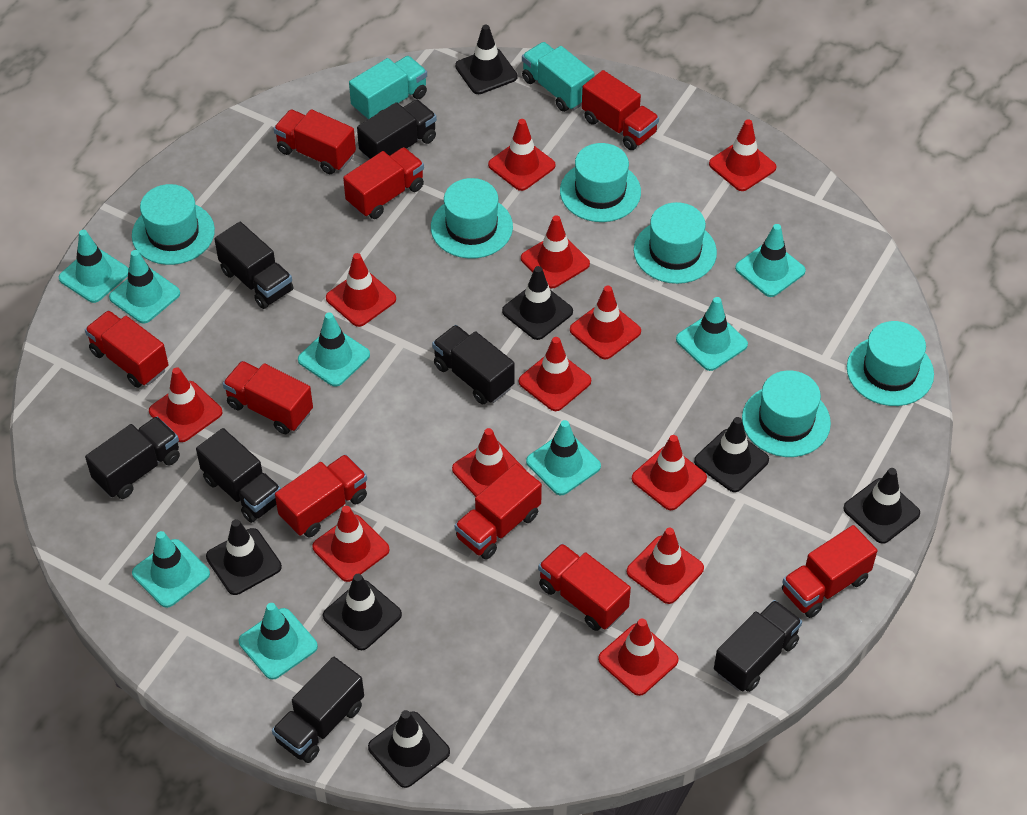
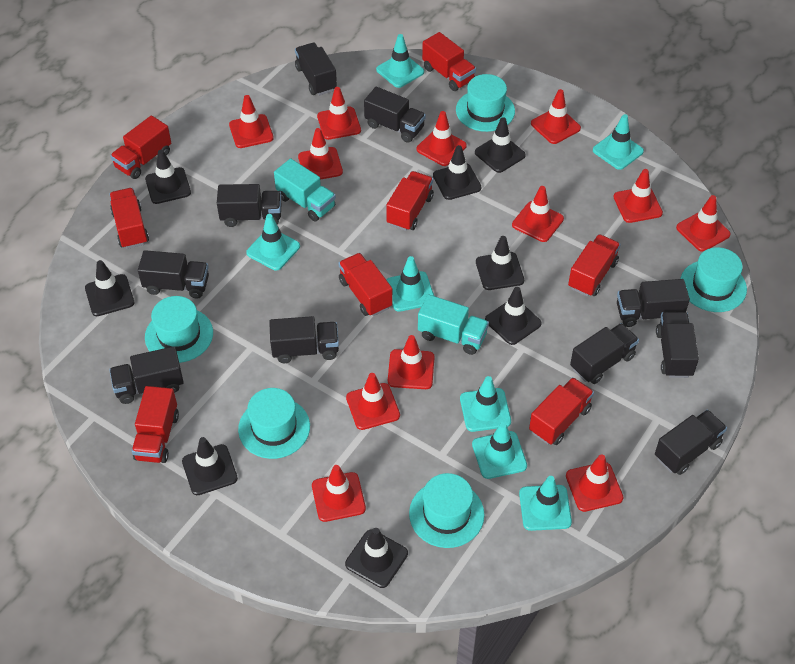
black traffic cone: 7 -> 8
black truck: 7 -> 10
red truck: 9 -> 8
turquoise hat: 6 -> 5
turquoise traffic cone: 8 -> 7

